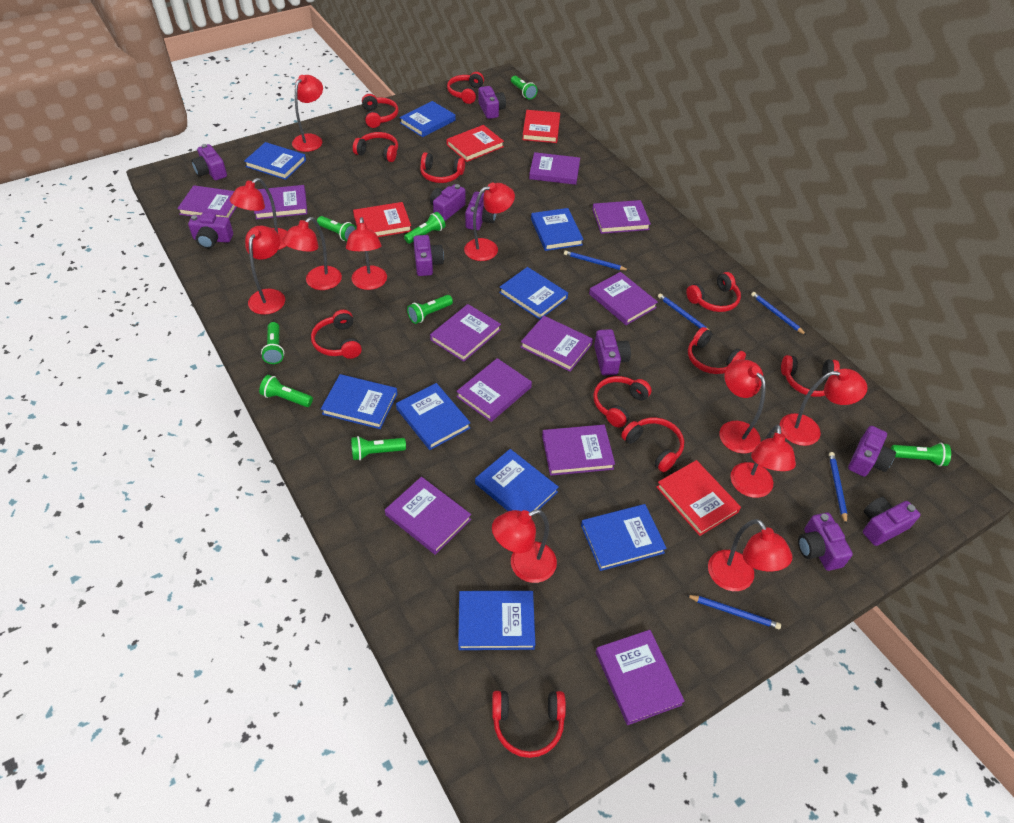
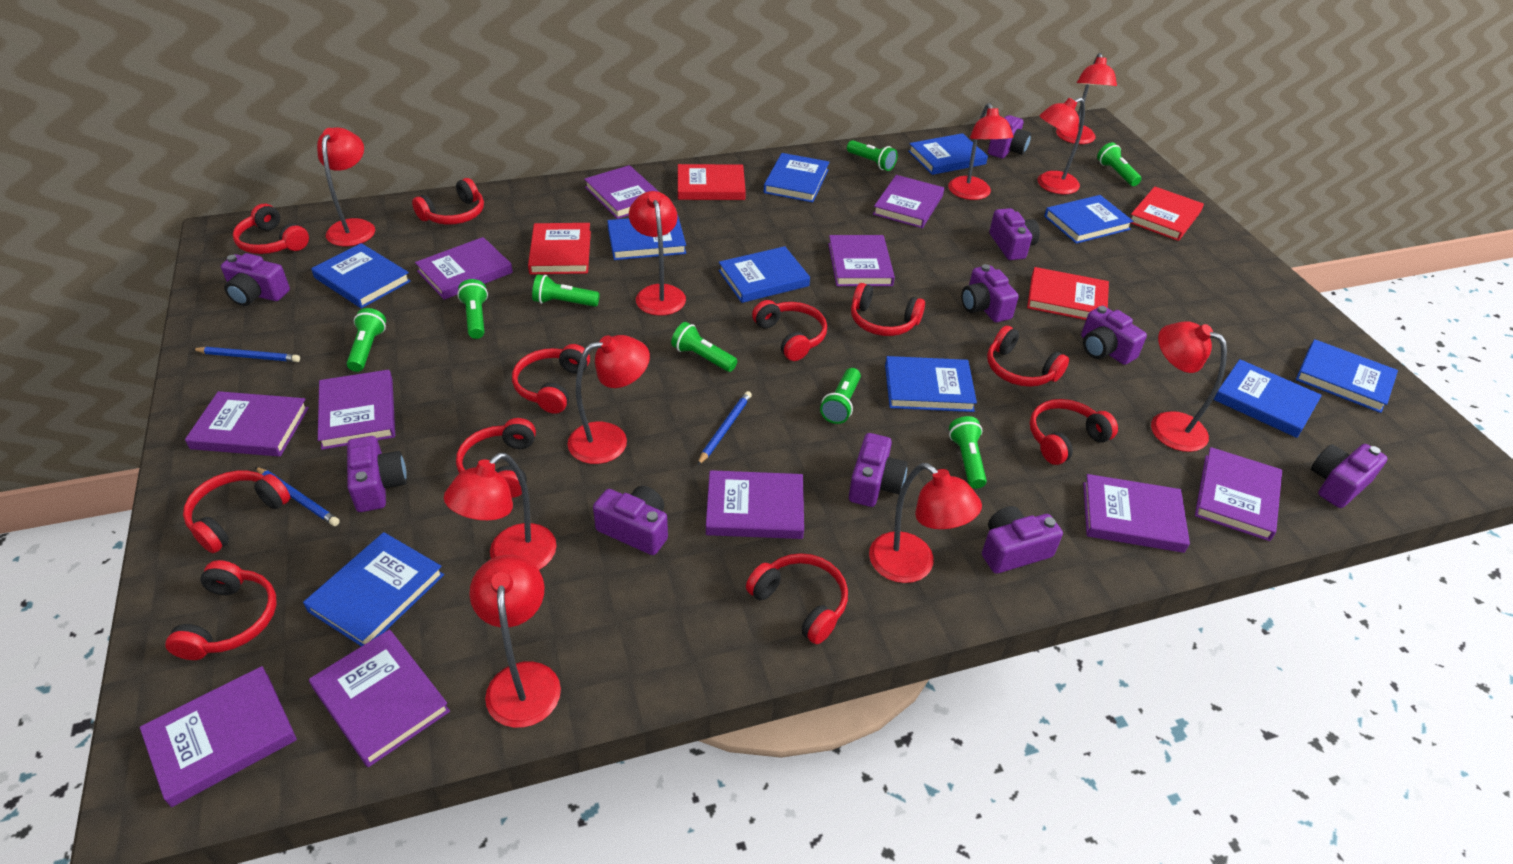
blue book: 9 -> 10
blue pencil: 5 -> 3
red lamp: 11 -> 10

